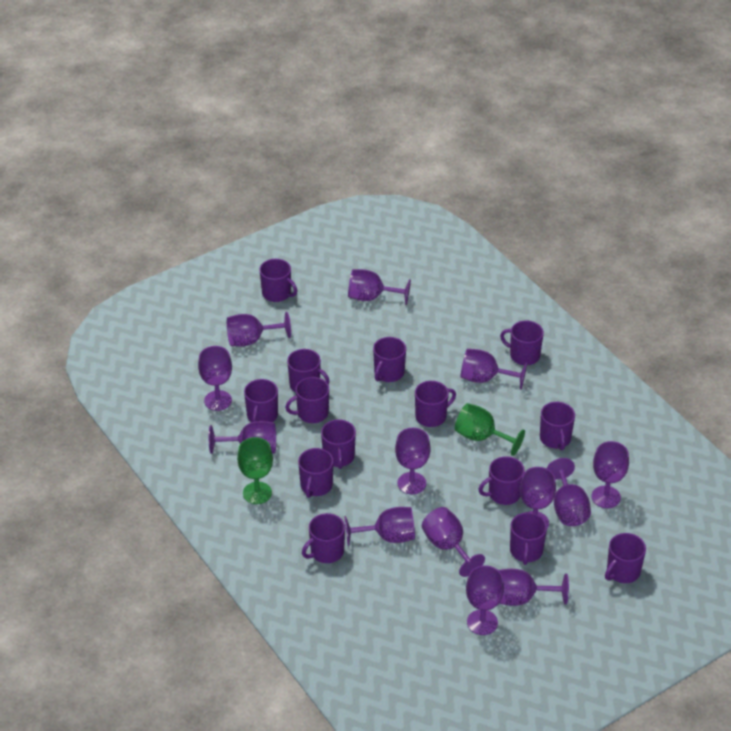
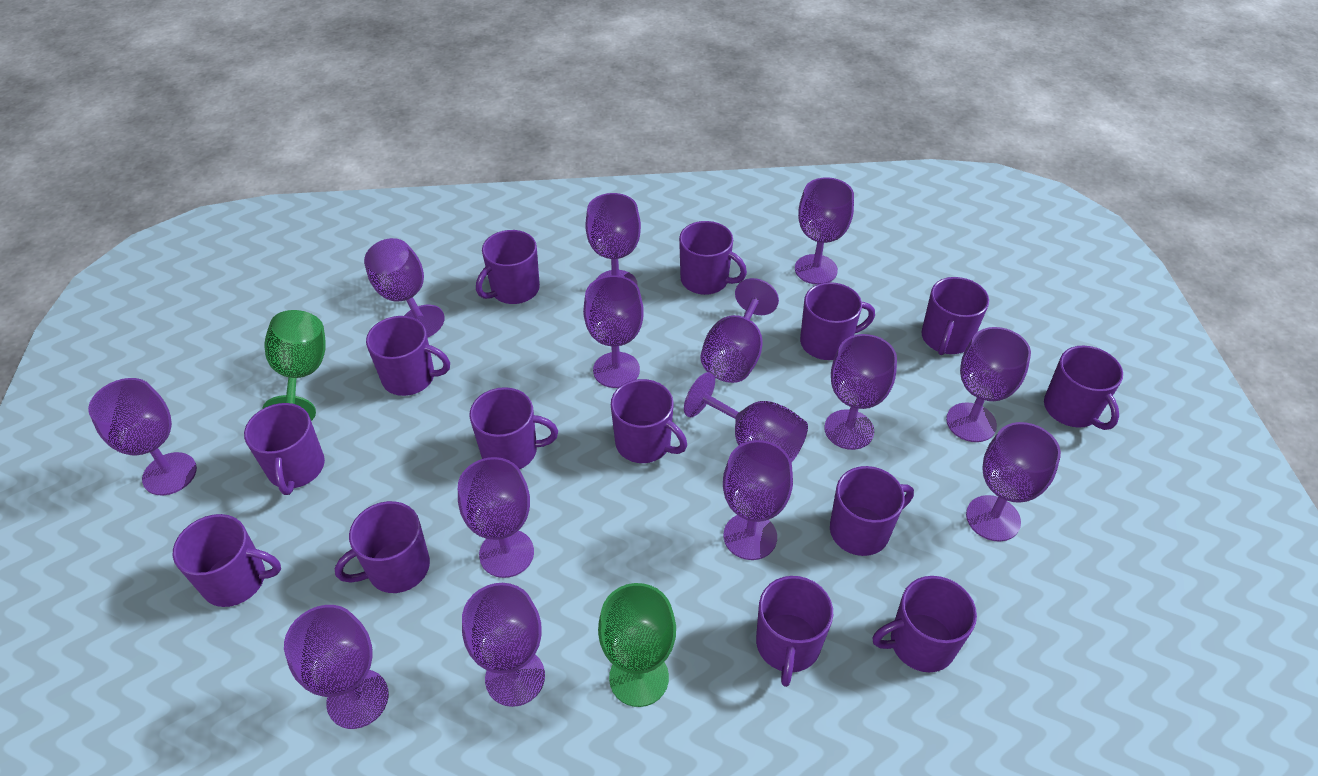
purple goblet: 13 -> 14

